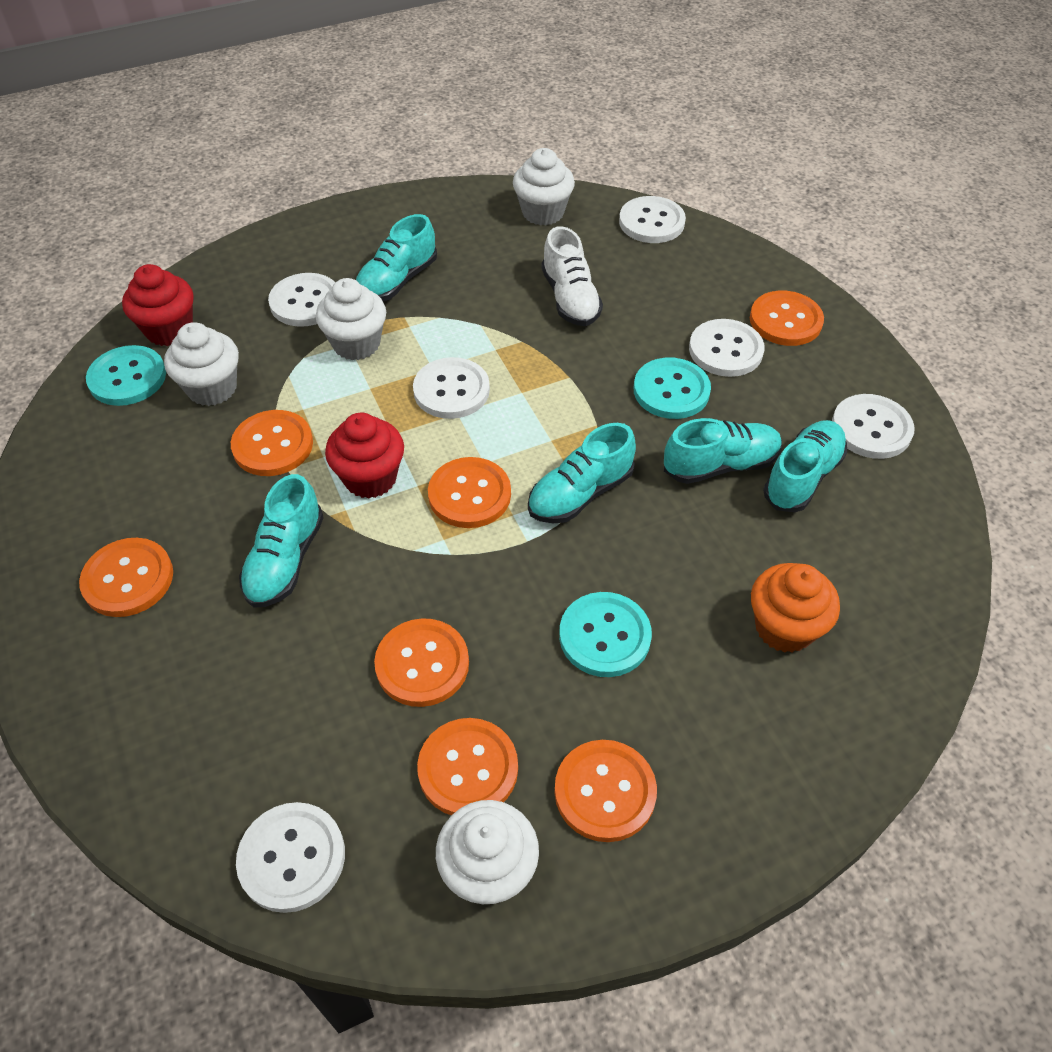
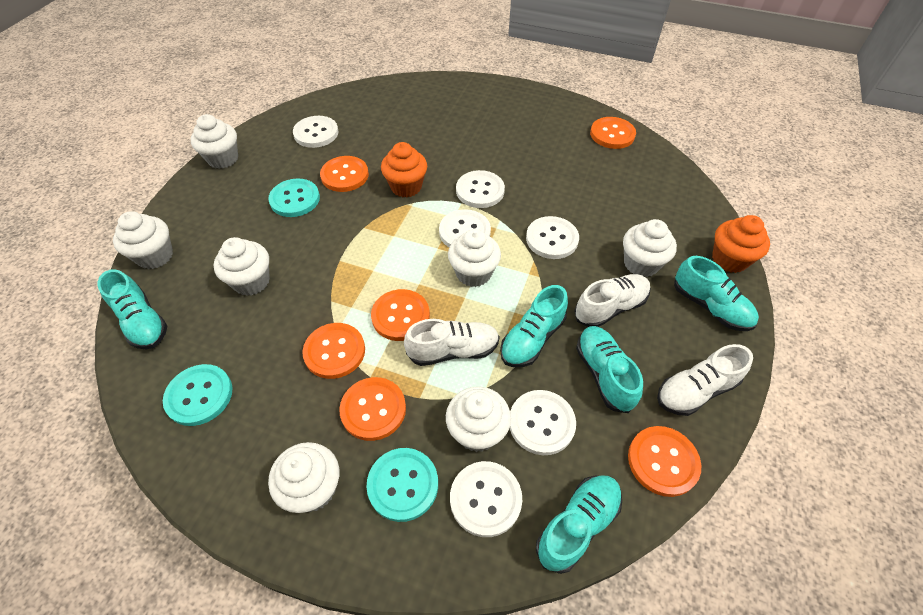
orange button: 7 -> 6
orange cupcake: 1 -> 2
red cupcake: 2 -> 0
white cupcake: 4 -> 7
white shoe: 1 -> 3

